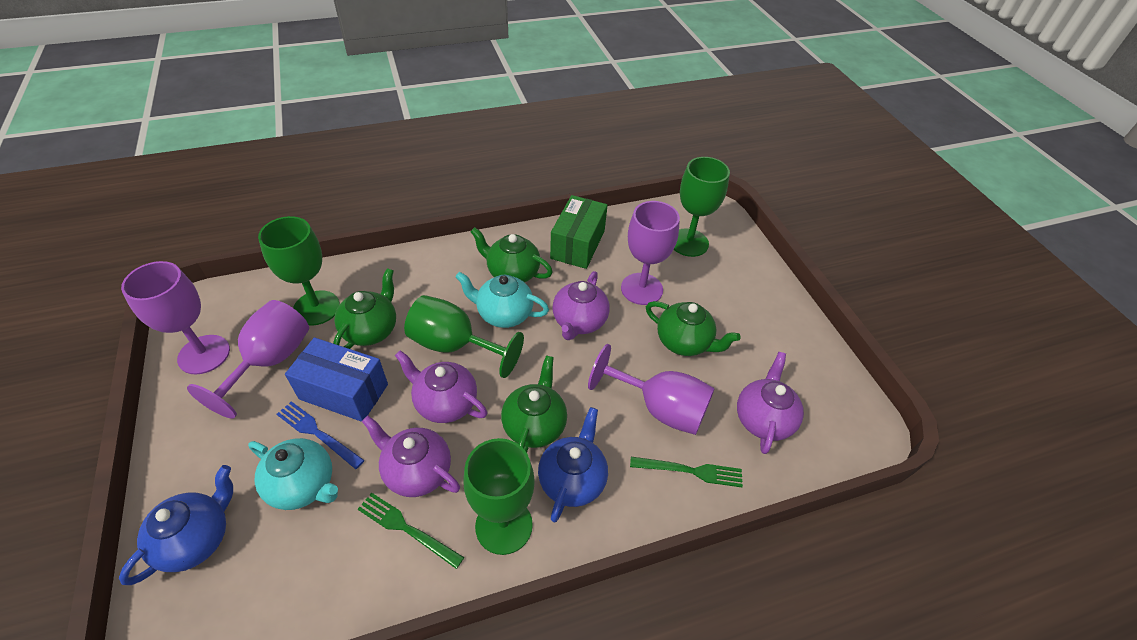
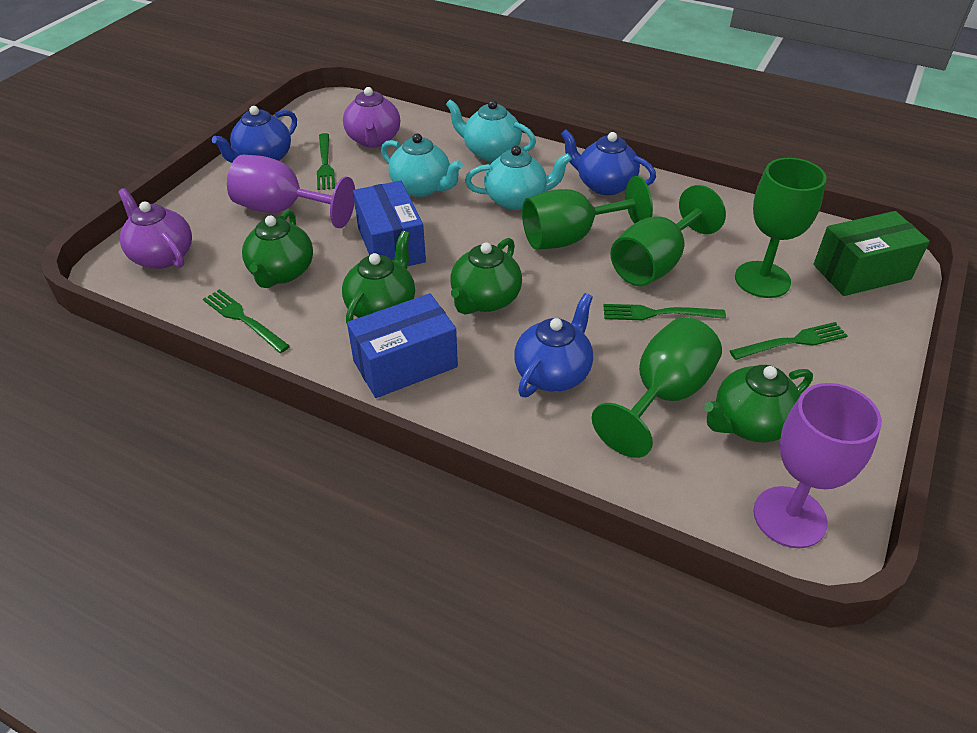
blue box: 1 -> 2
blue fork: 1 -> 0
blue teapot: 2 -> 3
green fork: 2 -> 4
purple goblet: 4 -> 2
purple teapot: 4 -> 2
turquoise teapot: 2 -> 3

